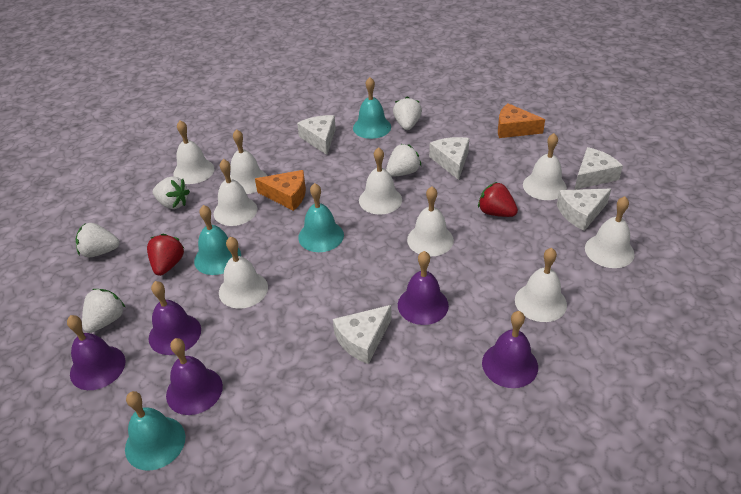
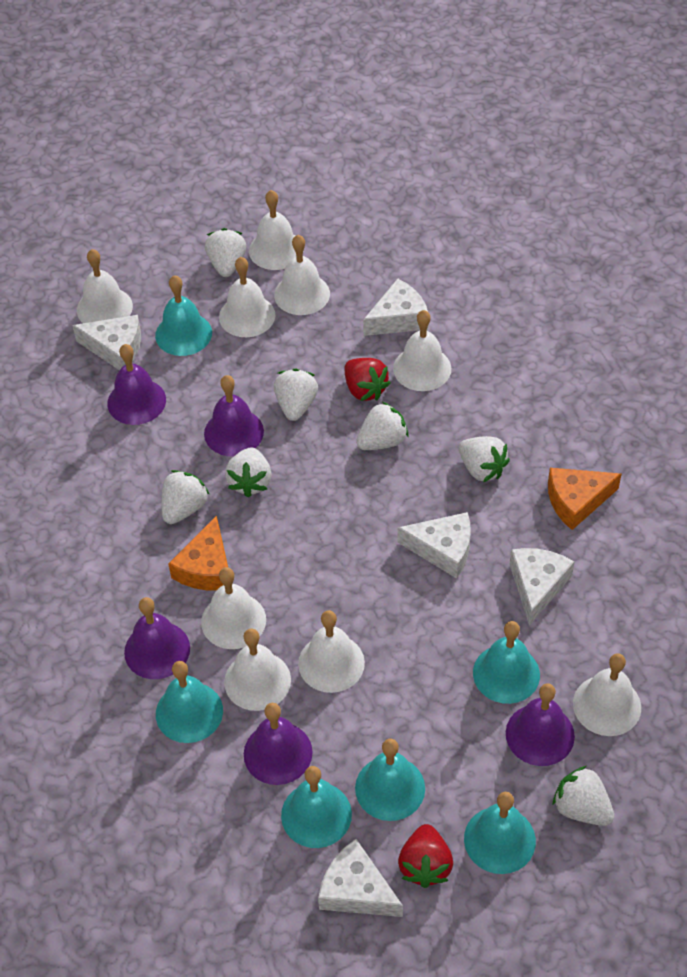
turquoise bell: 4 -> 6
white strawberry: 5 -> 7

